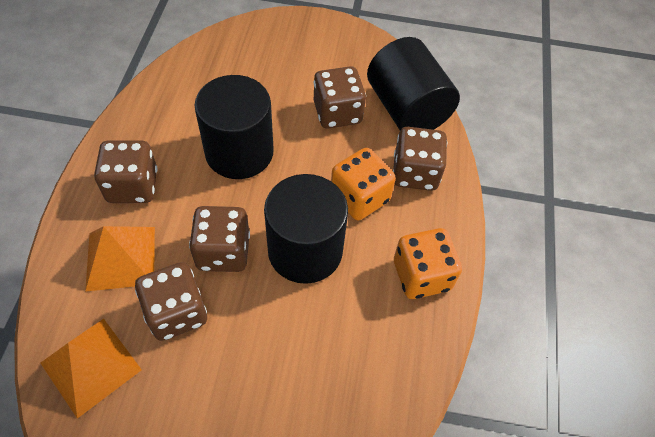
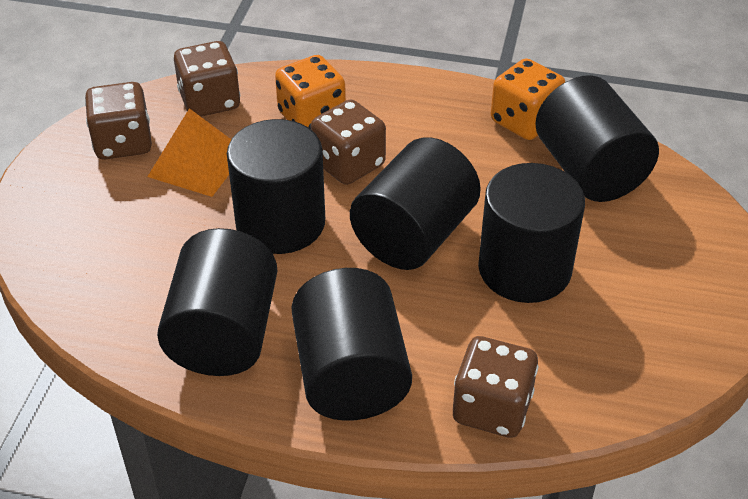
black cylinder: 3 -> 6
brown dice: 5 -> 4
orange pyramid: 2 -> 1

